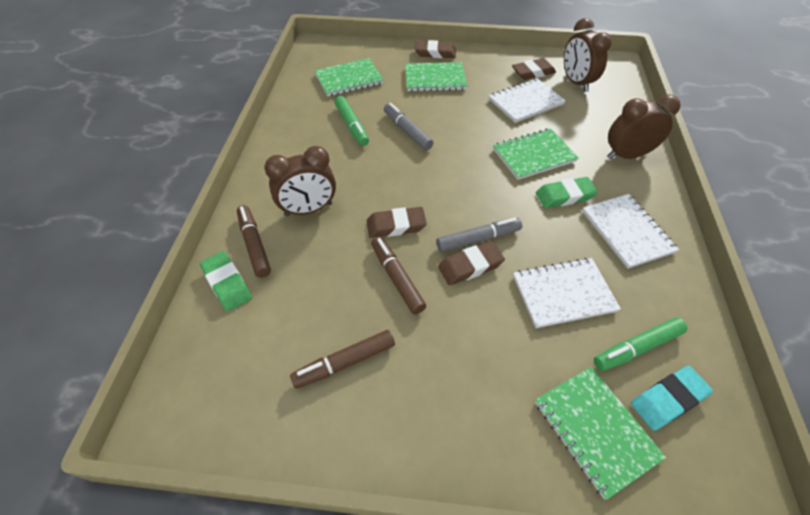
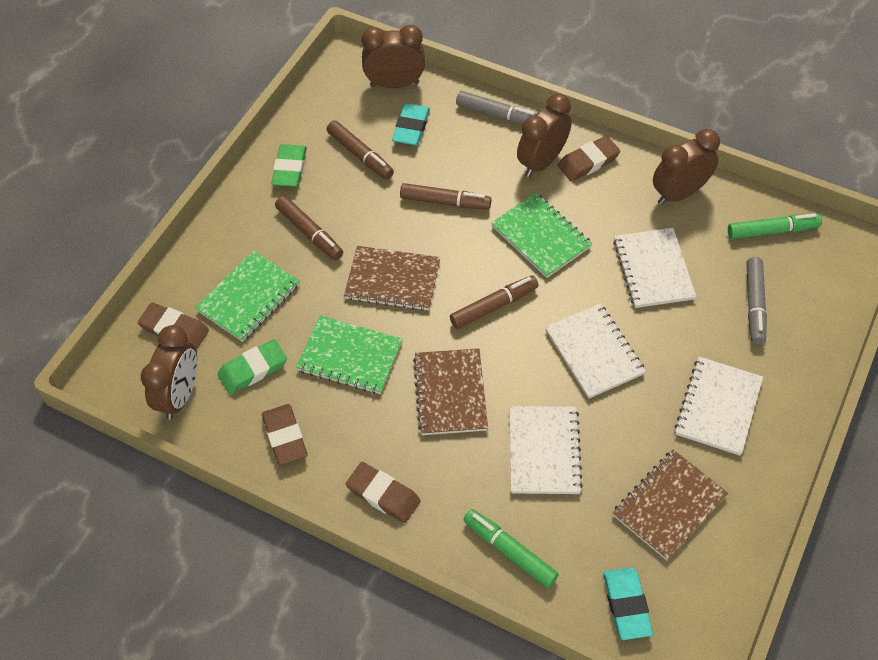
brown clock: 3 -> 4
brown marker: 3 -> 4
brown notebook: 0 -> 3
green notebook: 4 -> 3
turquoise eraser: 1 -> 2
white notebook: 3 -> 4

